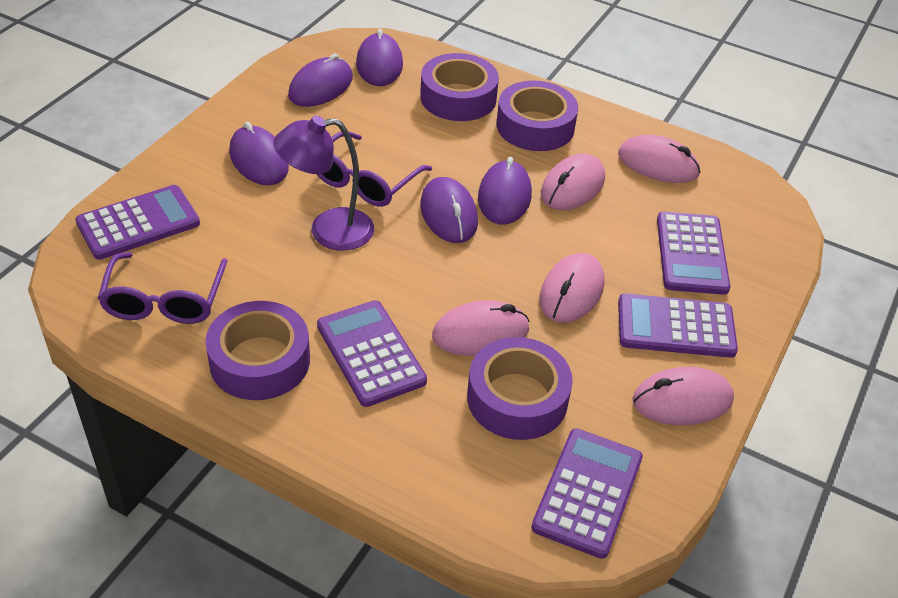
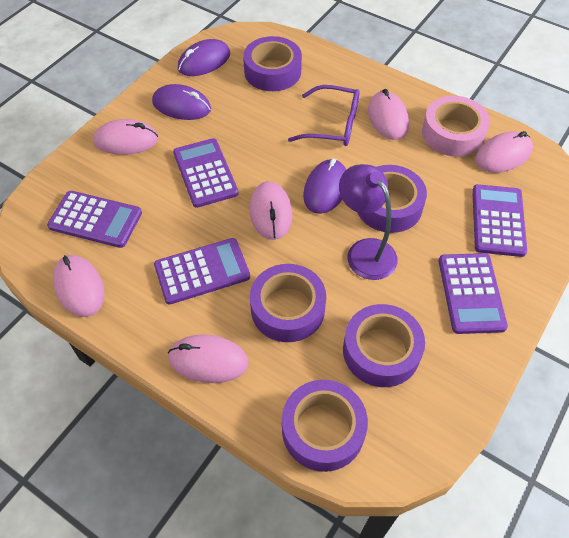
pink mouse: 5 -> 6
pink tape: 0 -> 1
purple glasses: 2 -> 1
purple mouse: 5 -> 3
purple tape: 4 -> 5

